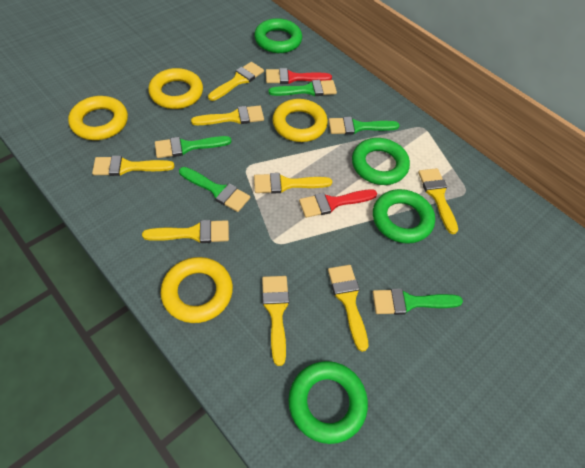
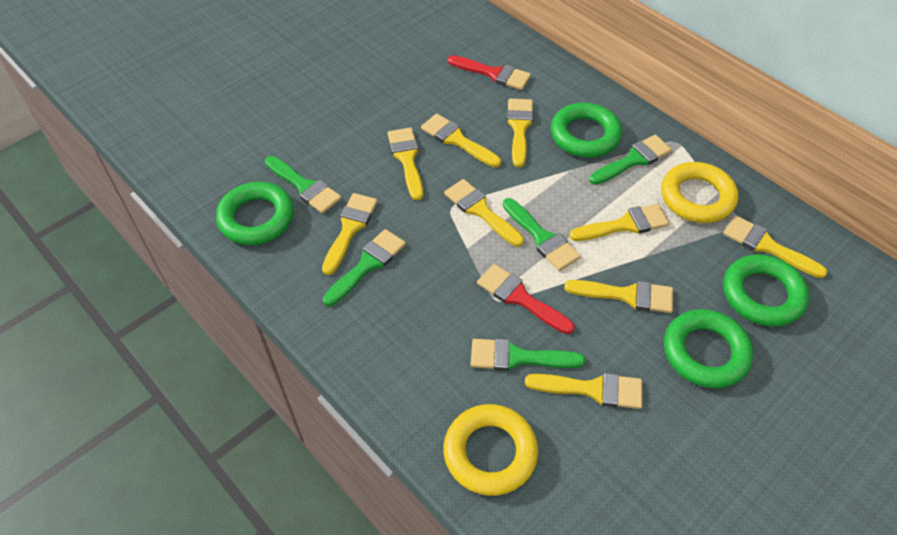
yellow brush: 8 -> 9
yellow ring: 4 -> 2

